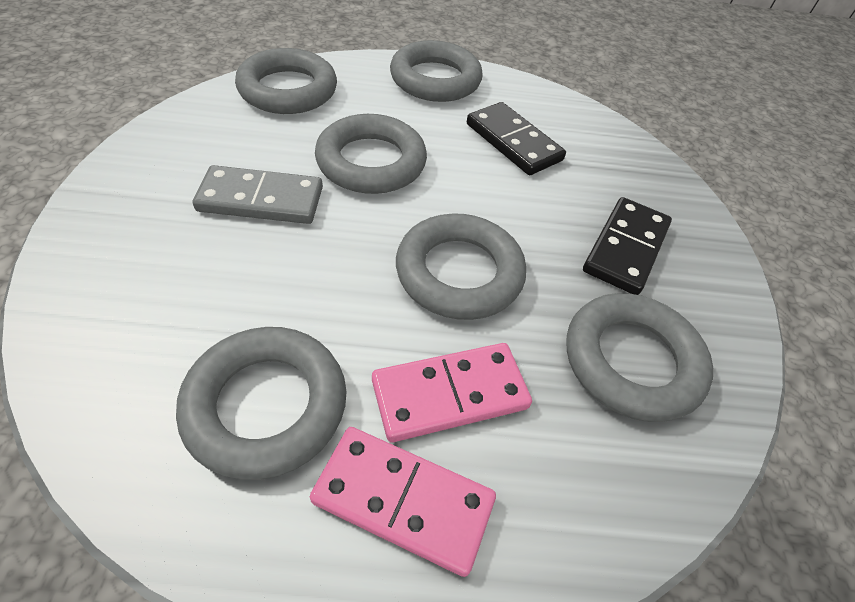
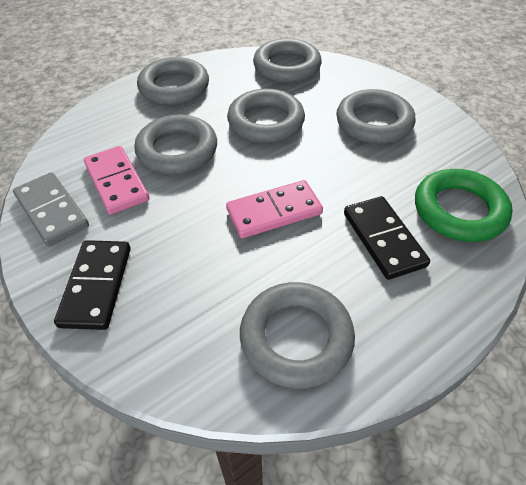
green ring: 0 -> 1

